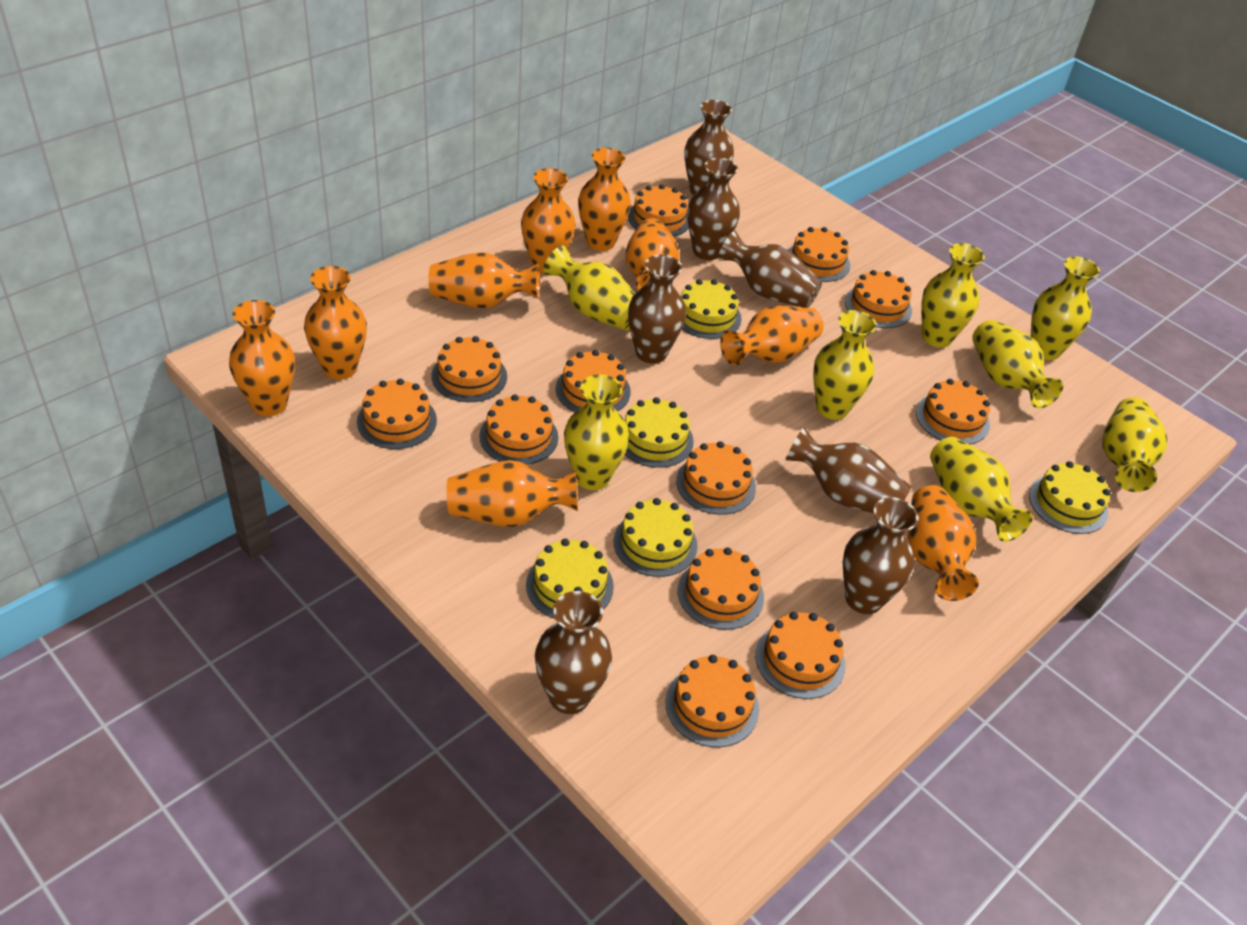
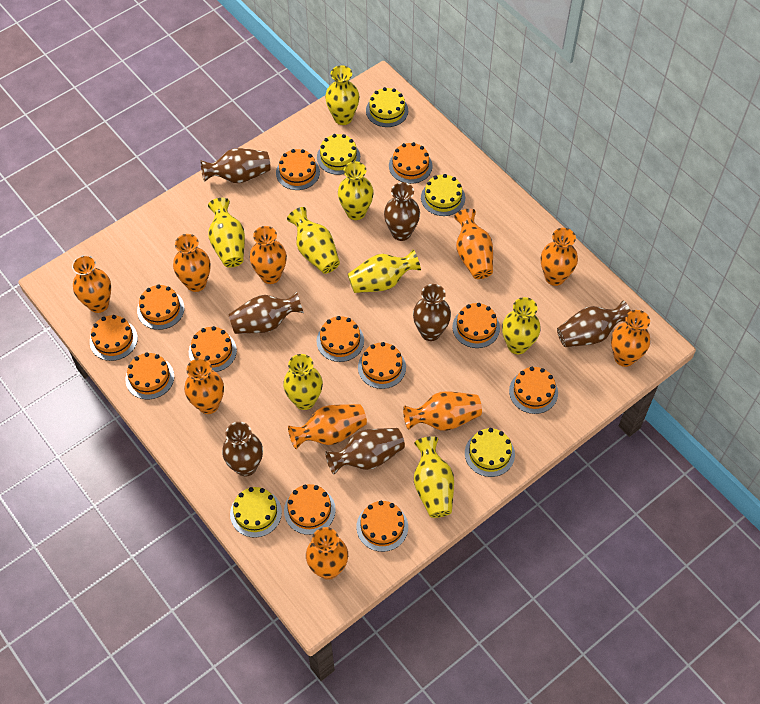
orange vase: 9 -> 10

